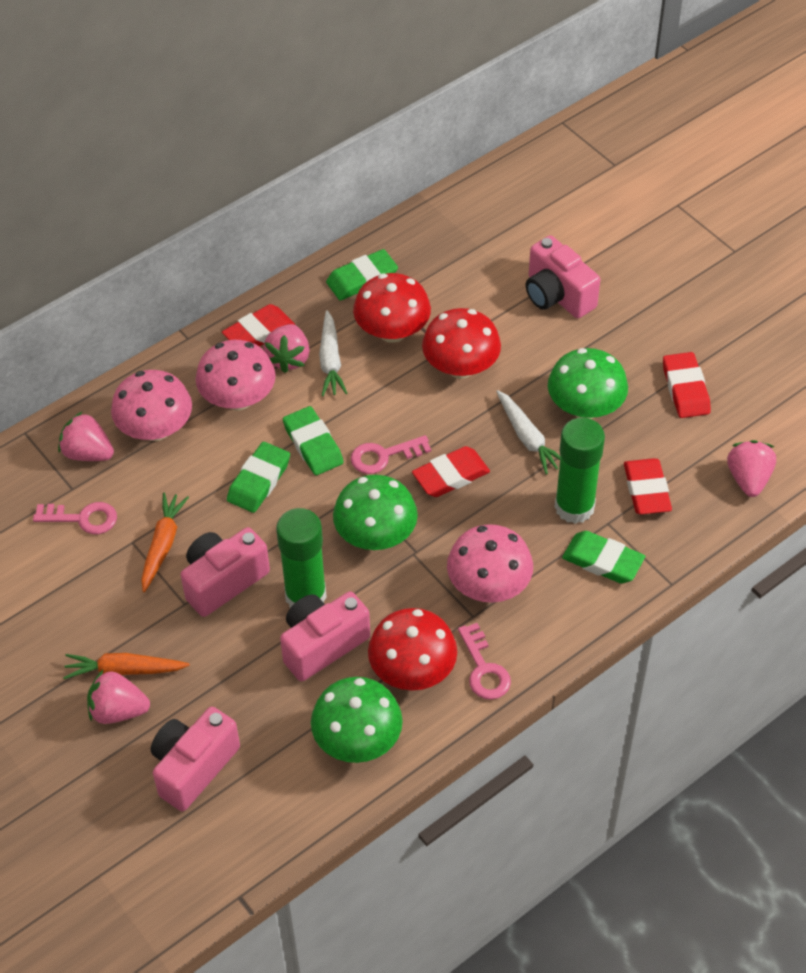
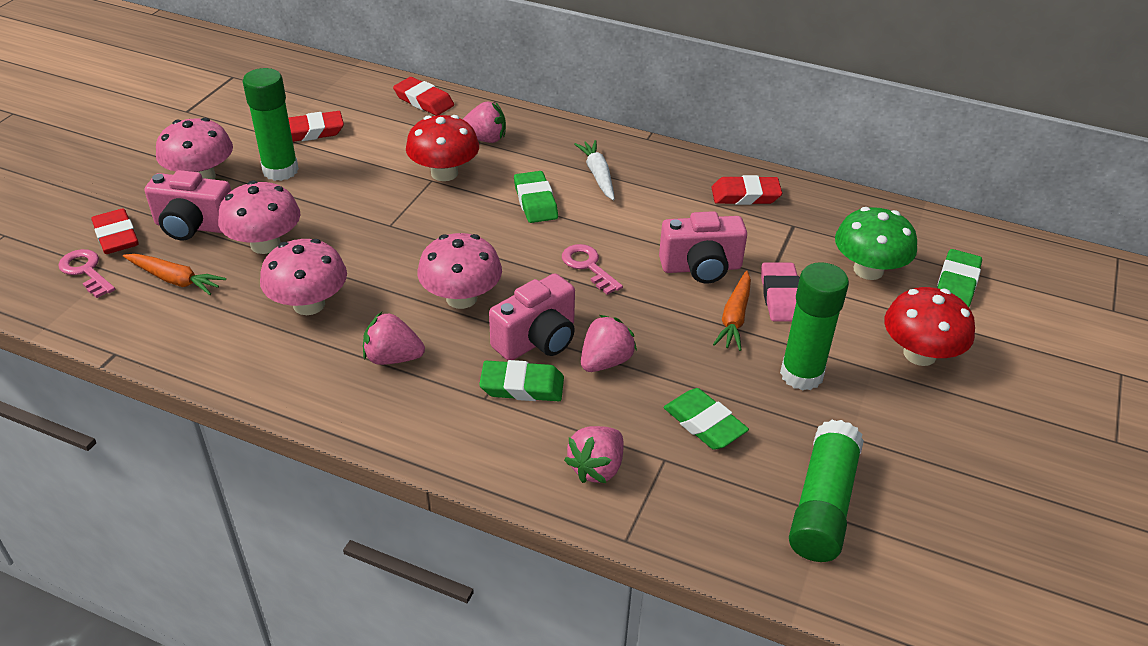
green glue stick: 2 -> 3
green mushroom: 3 -> 1
pink camera: 4 -> 3
pink eraser: 0 -> 1
pink key: 3 -> 2
pink mushroom: 3 -> 4
red mushroom: 3 -> 2
white carrot: 2 -> 1

